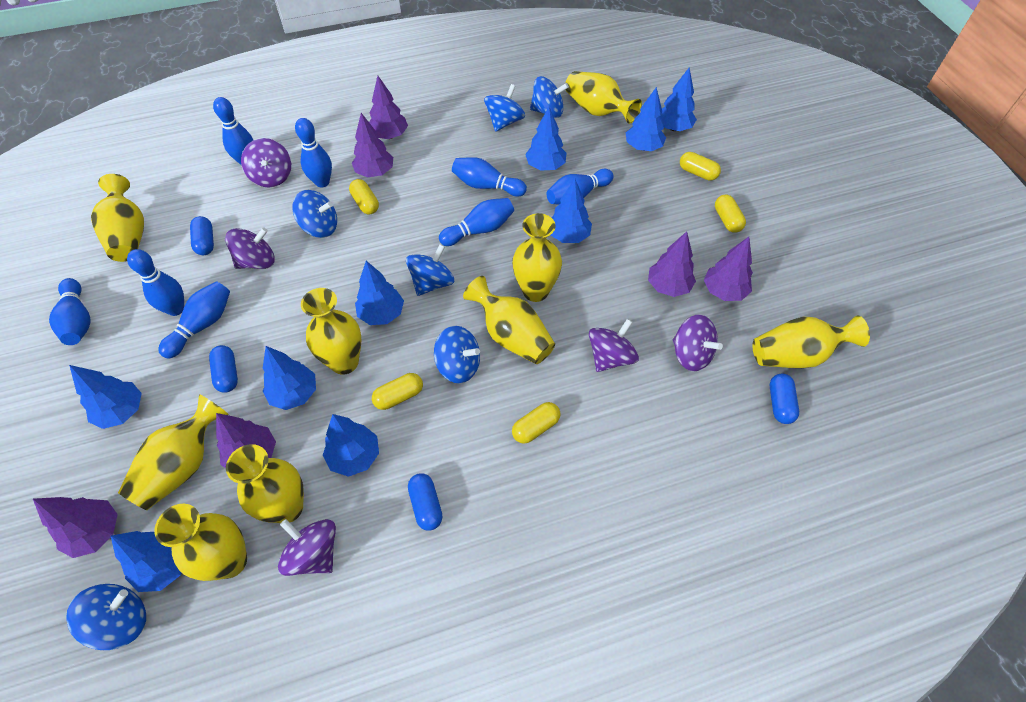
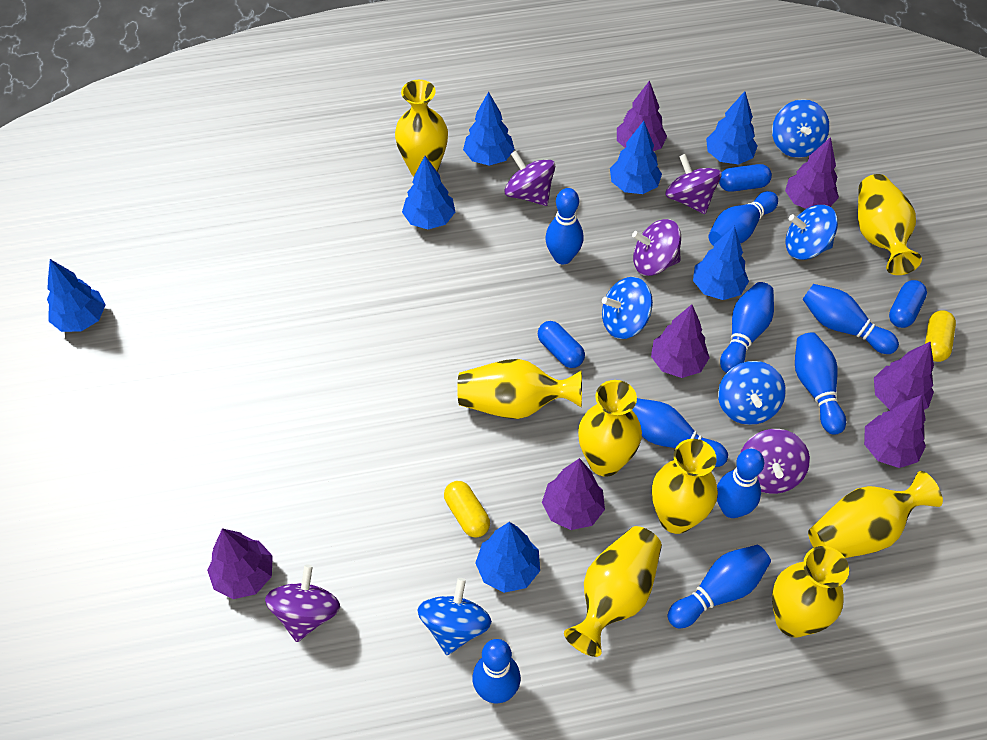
blue bowling pin: 8 -> 9
blue capsule: 4 -> 3
blue spinning top: 6 -> 5
blue tree: 9 -> 7
purple tree: 6 -> 7
yellow capsule: 5 -> 2
yellow vase: 9 -> 8

